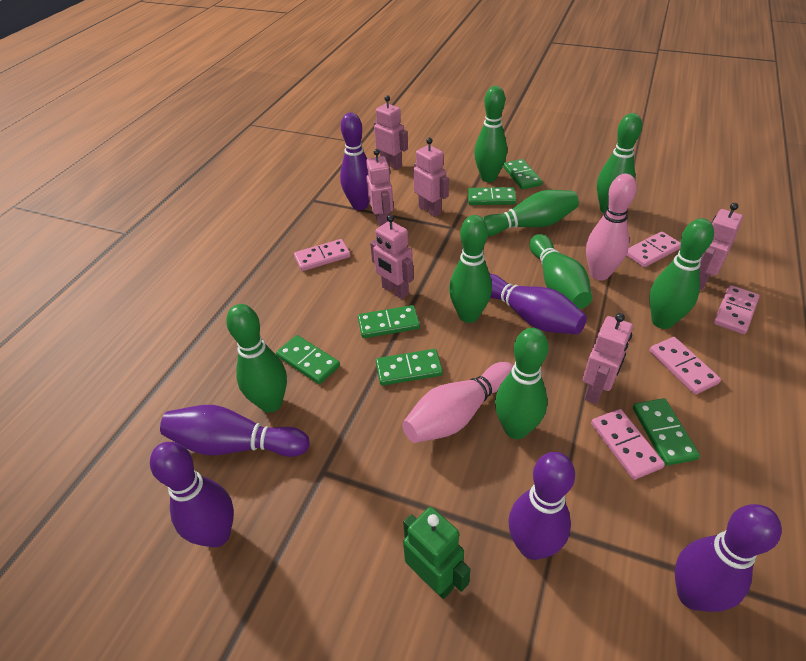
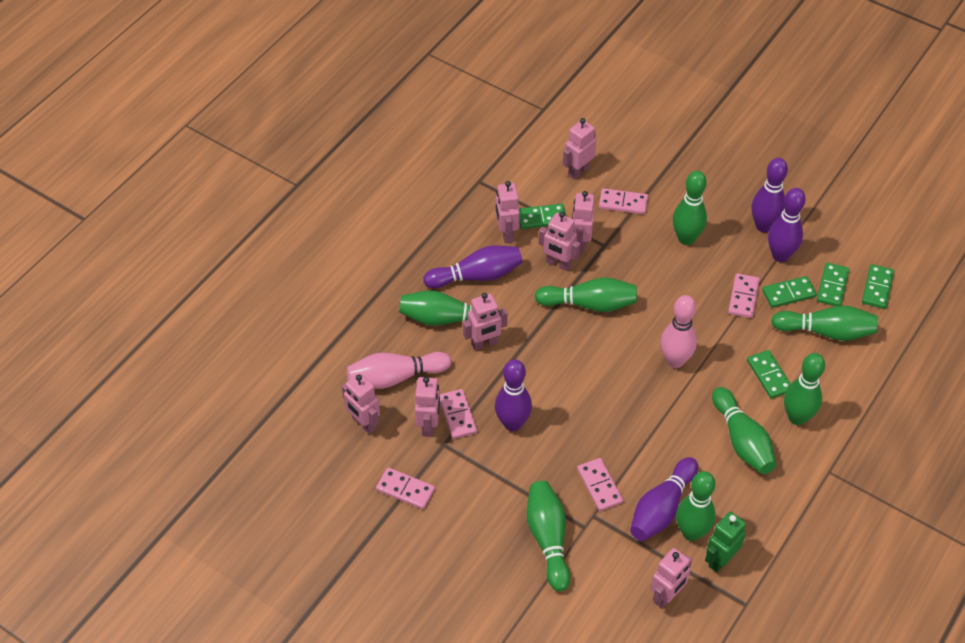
green domino: 6 -> 5
pink robot: 6 -> 8
purple bowling pin: 6 -> 5

